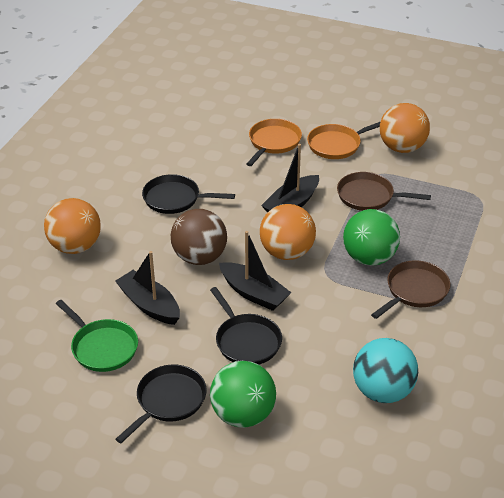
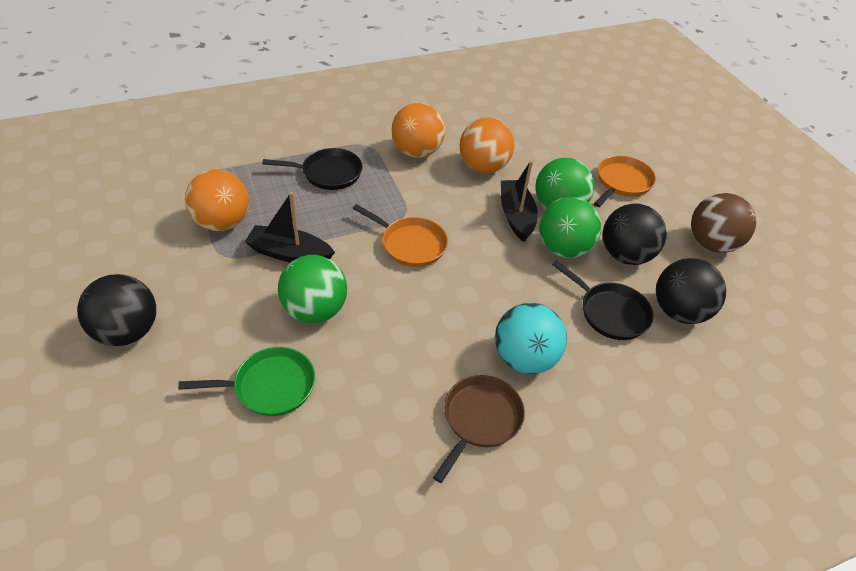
black ball: 0 -> 3
black boat: 3 -> 2
black pan: 3 -> 2
brown pan: 2 -> 1
green ball: 2 -> 3

